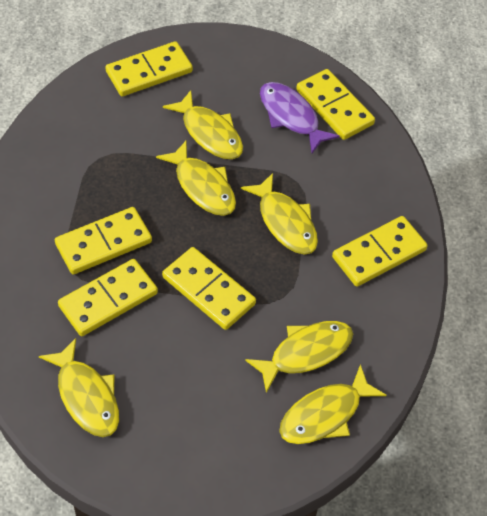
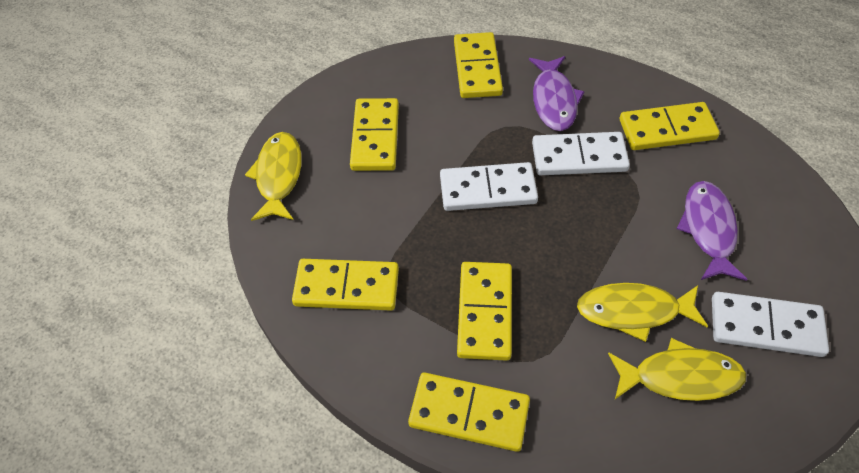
purple fish: 1 -> 2
white domino: 0 -> 3
yellow fish: 6 -> 3

